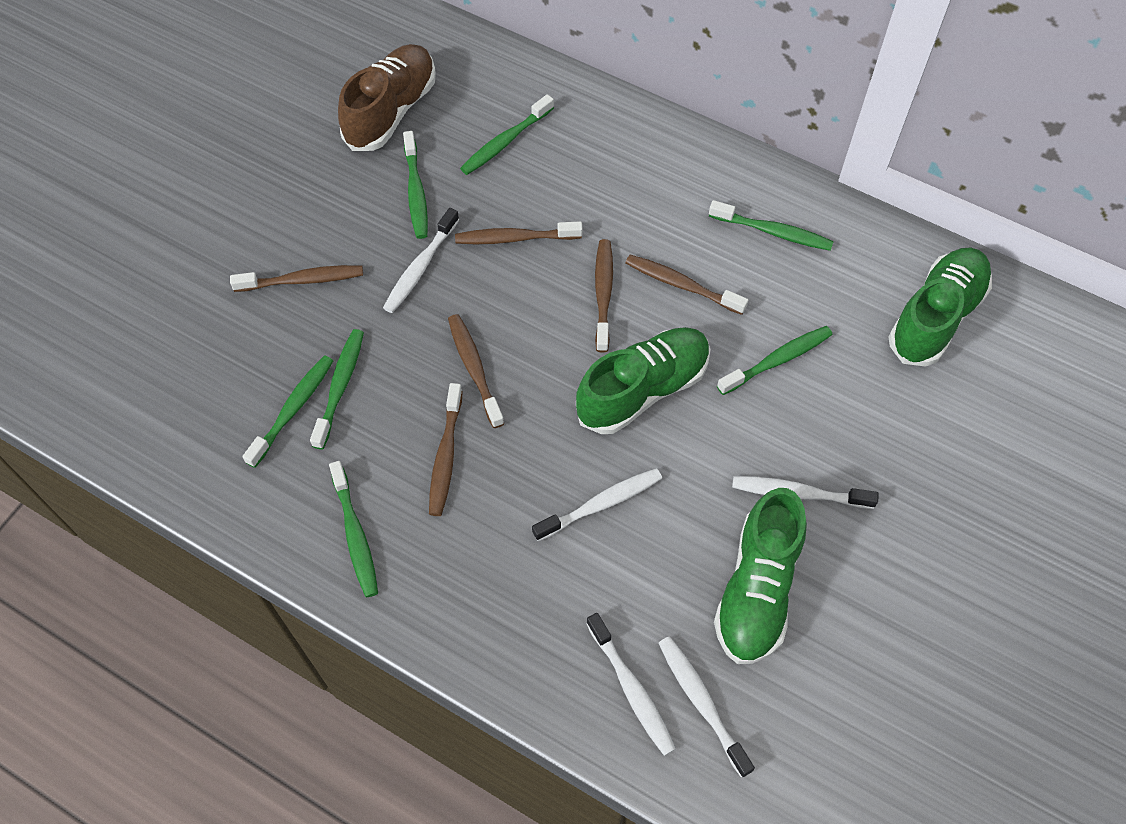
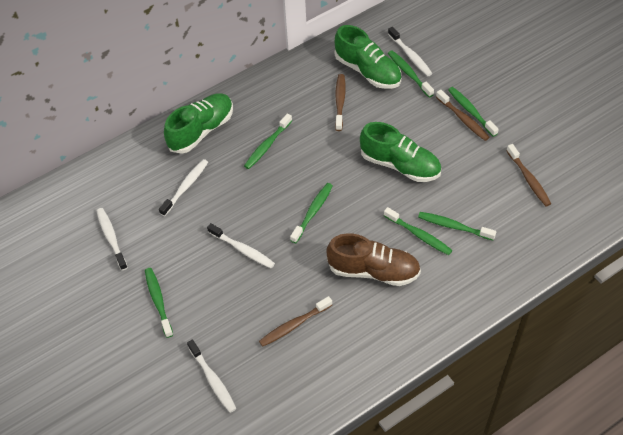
brown toothbrush: 6 -> 4

